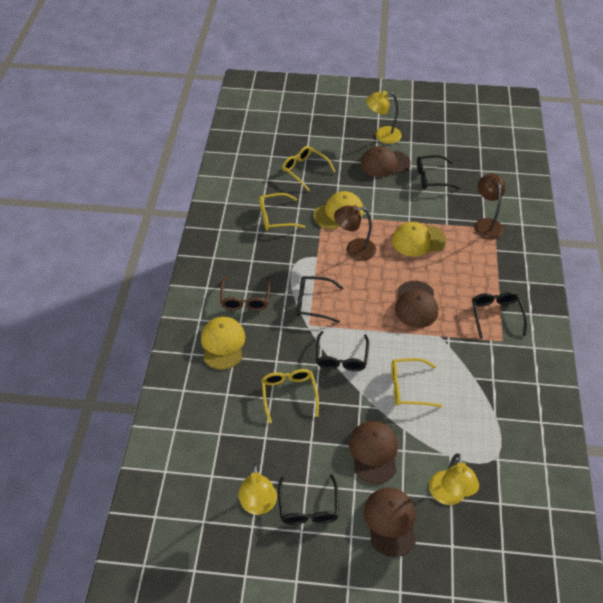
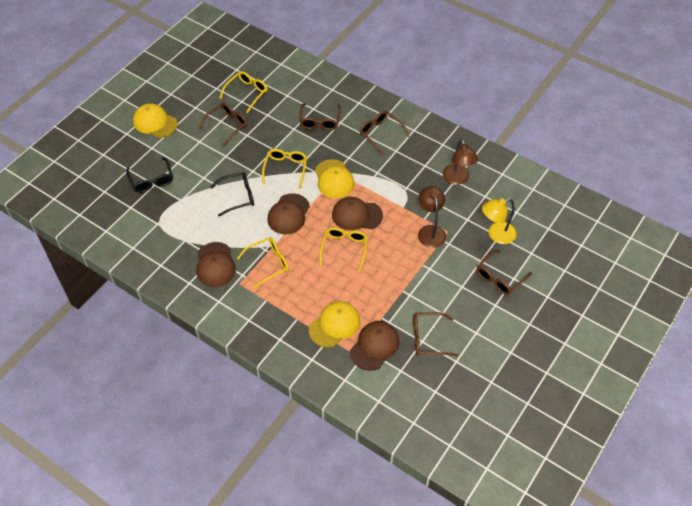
black glasses: 5 -> 2
brown glasses: 1 -> 5
yellow lamp: 3 -> 1

